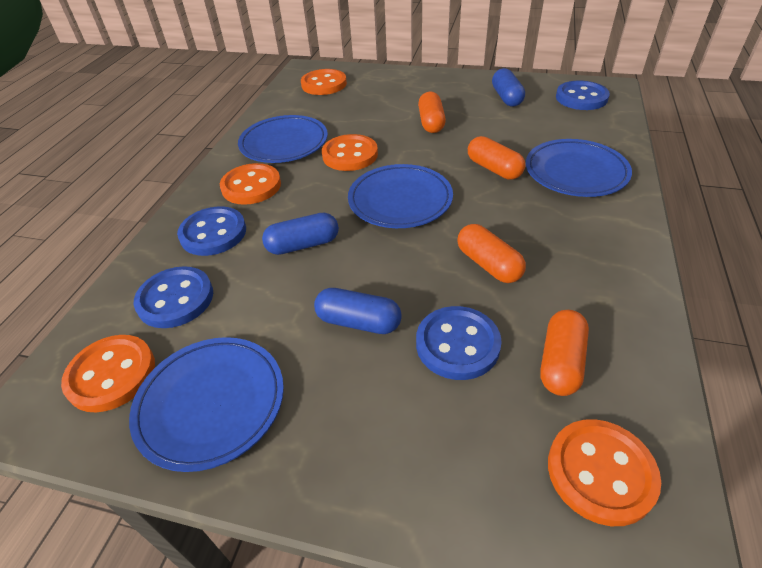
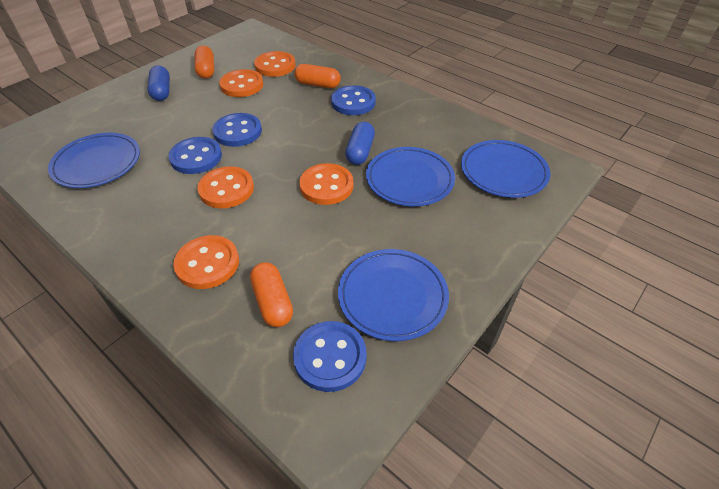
blue capsule: 3 -> 2
orange capsule: 4 -> 3

